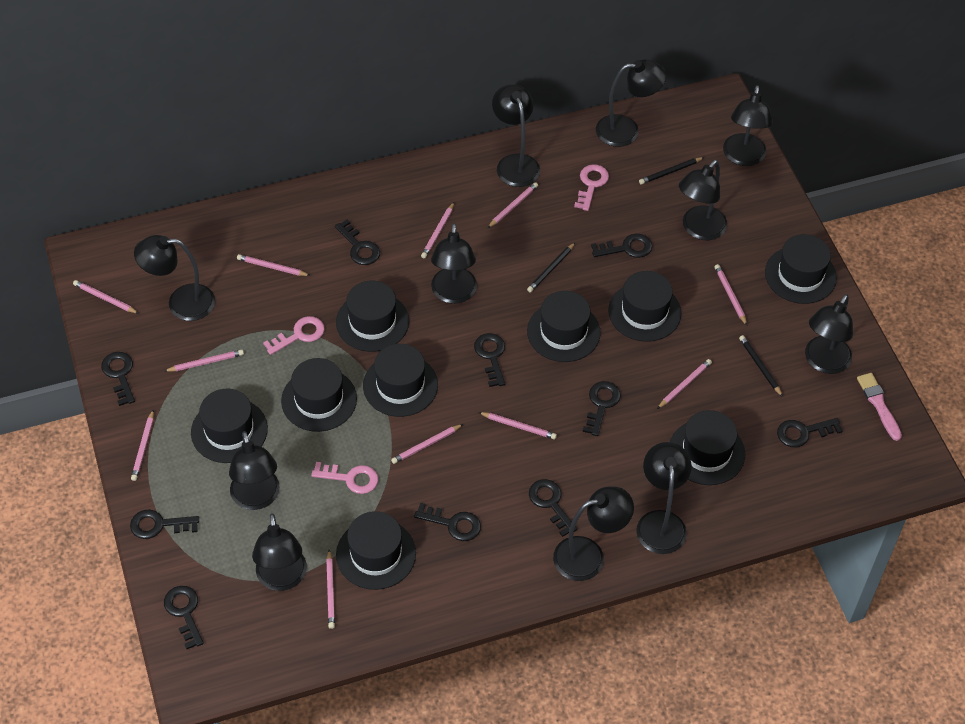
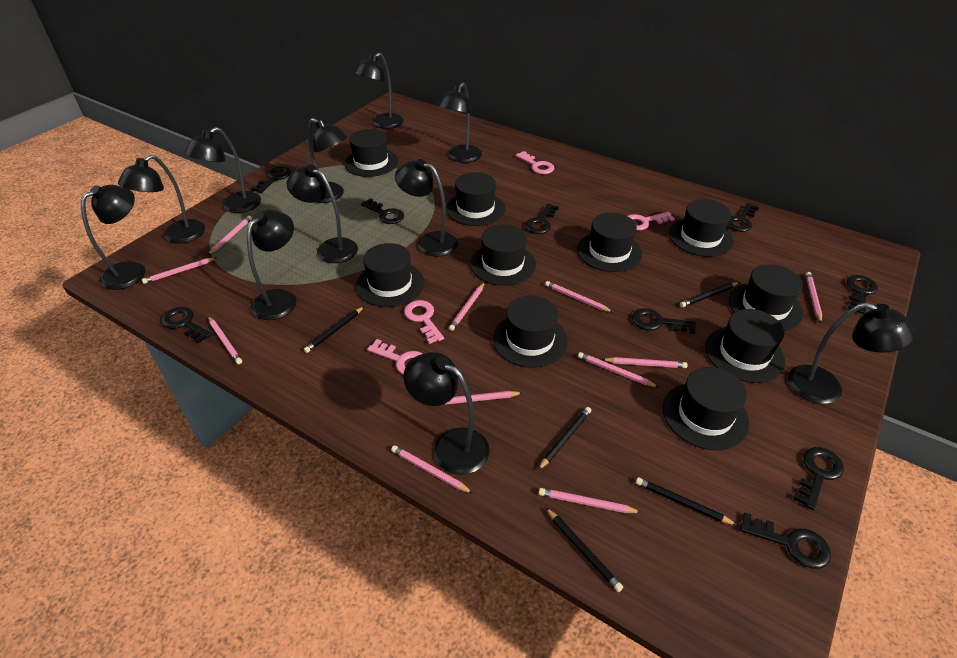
black hat: 9 -> 10
black key: 10 -> 9
black pencil: 3 -> 5
pink brush: 1 -> 0
pink key: 3 -> 4

